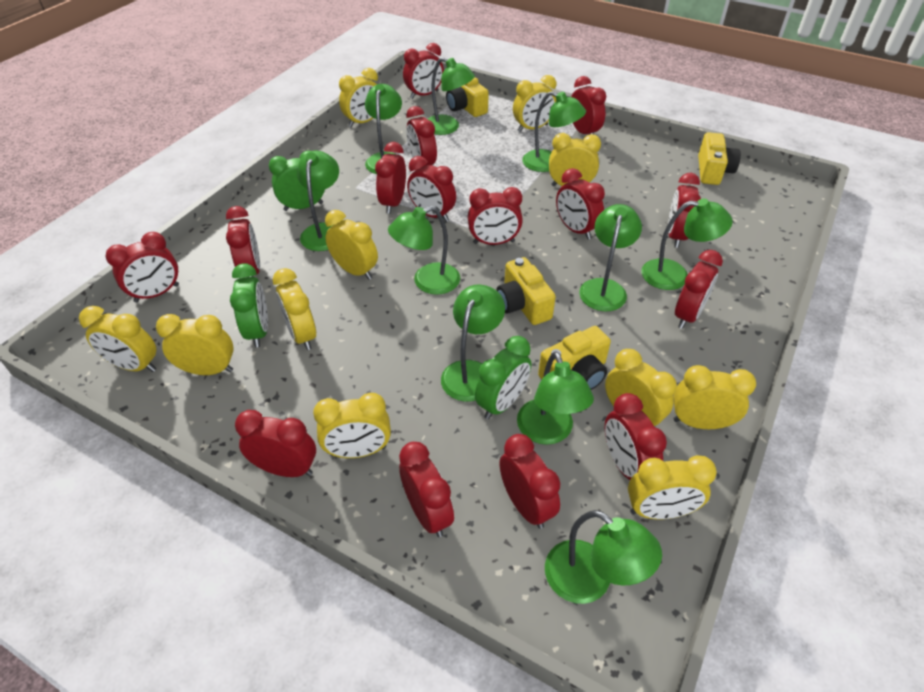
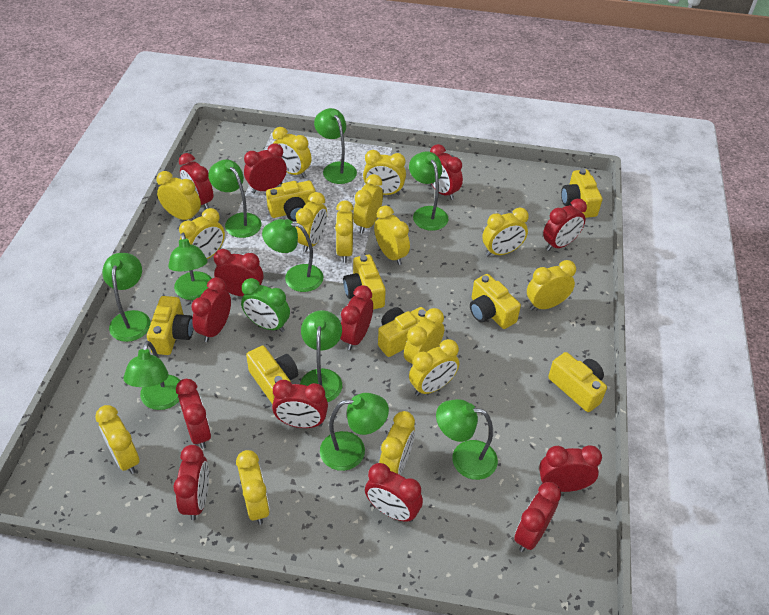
green clock: 3 -> 1
red clock: 15 -> 13
yellow camera: 4 -> 8
yellow clock: 11 -> 15

